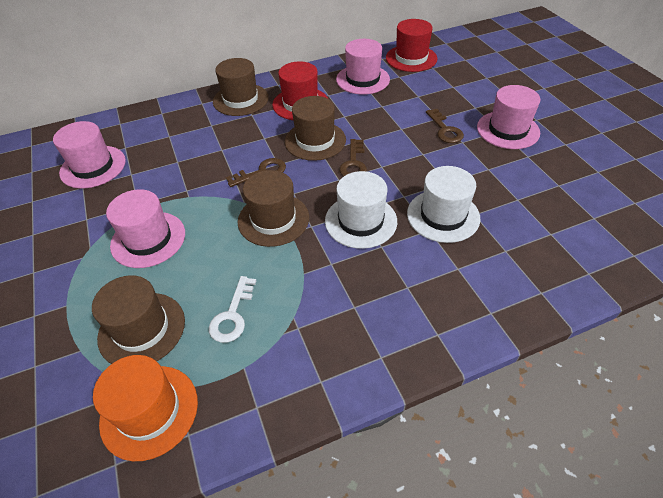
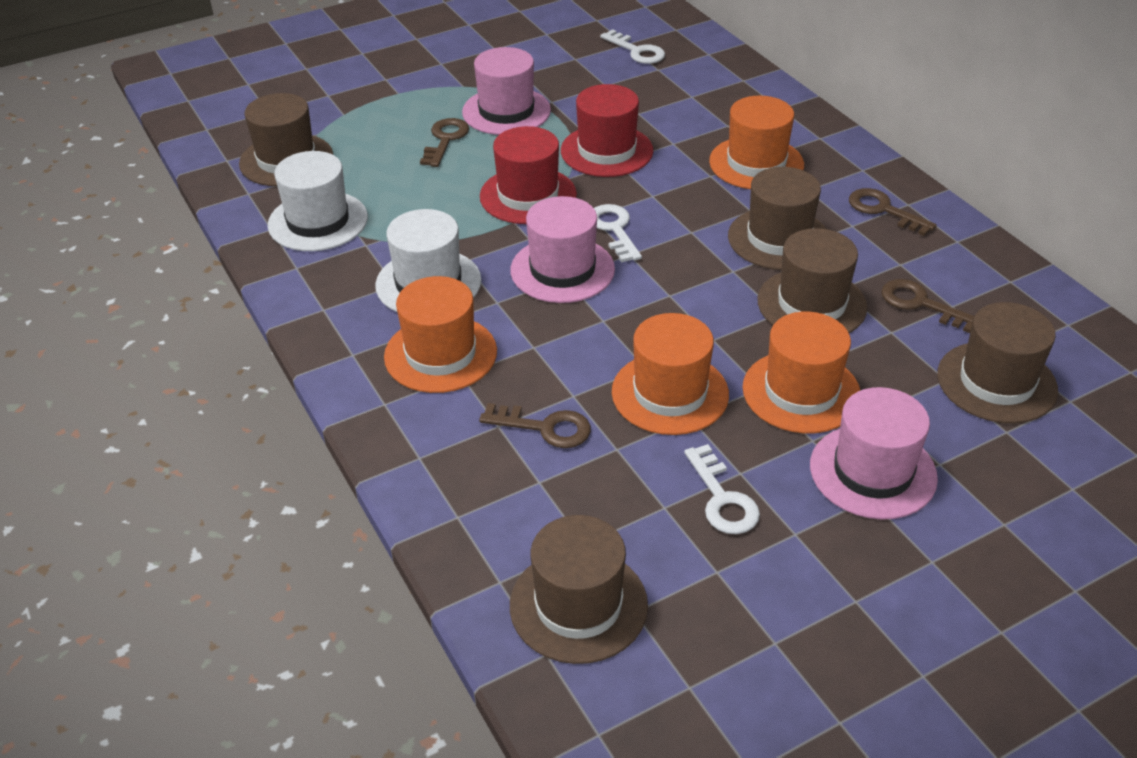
brown hat: 4 -> 5
brown key: 3 -> 4
orange hat: 1 -> 4
pink hat: 4 -> 3
white key: 1 -> 3

